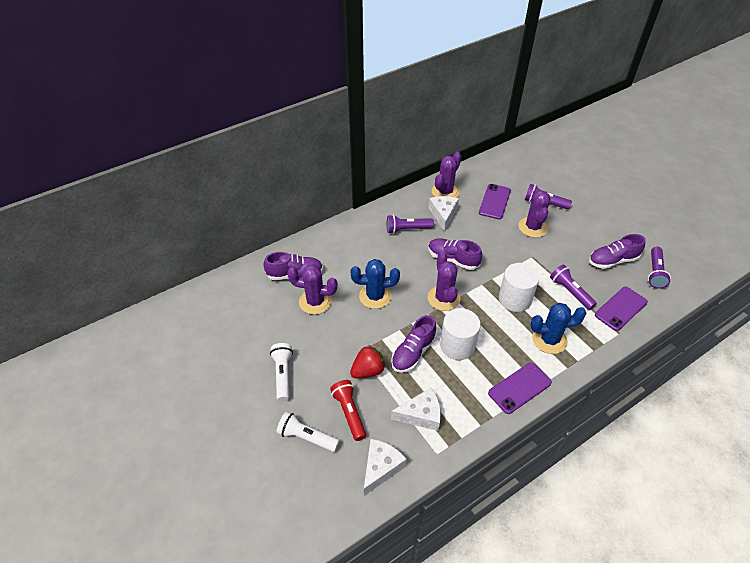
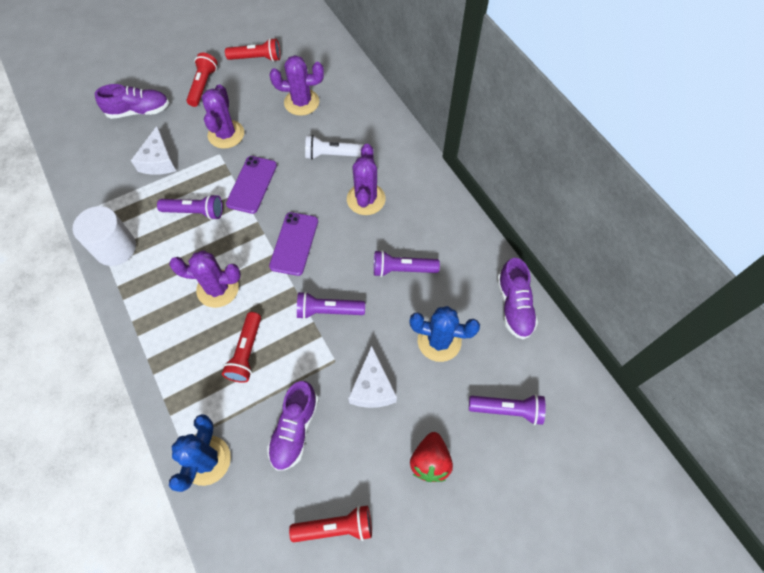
purple phone: 3 -> 2
purple shoe: 4 -> 3
red flashlight: 1 -> 4
white cheese: 3 -> 2
white cylinder: 2 -> 1
white flashlight: 2 -> 1

